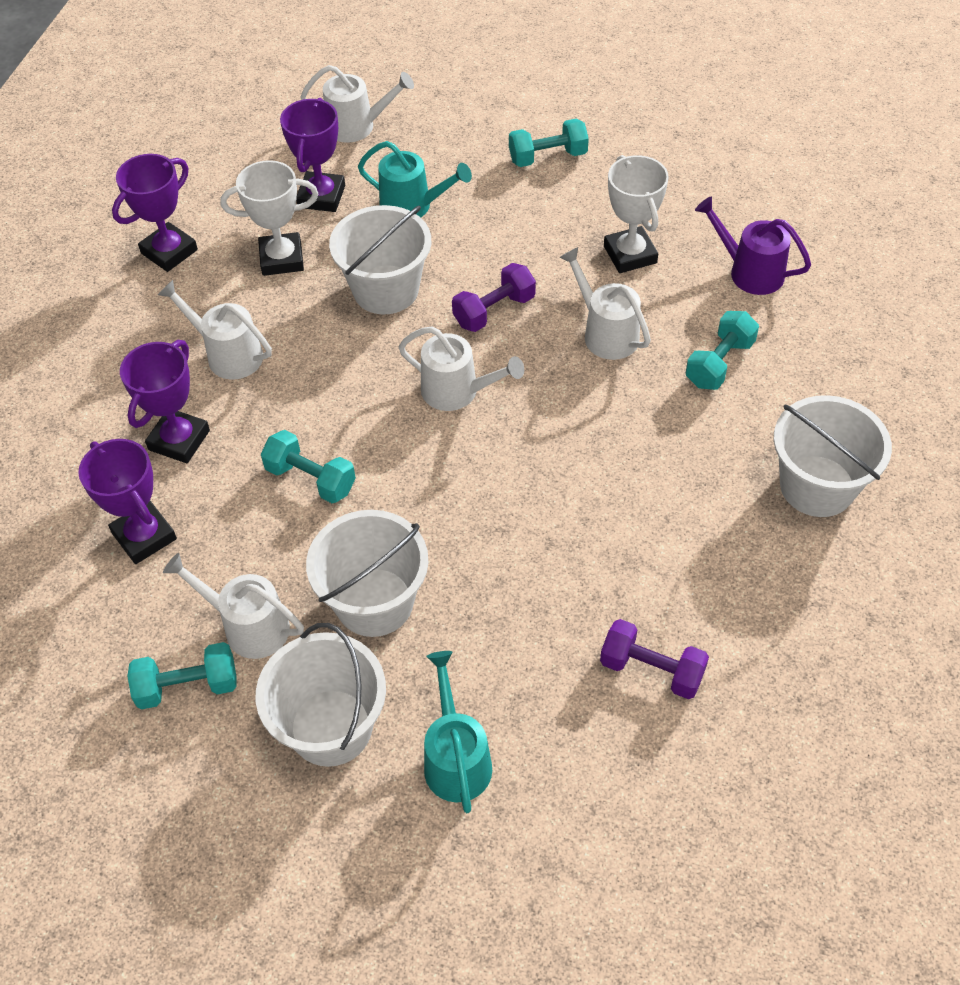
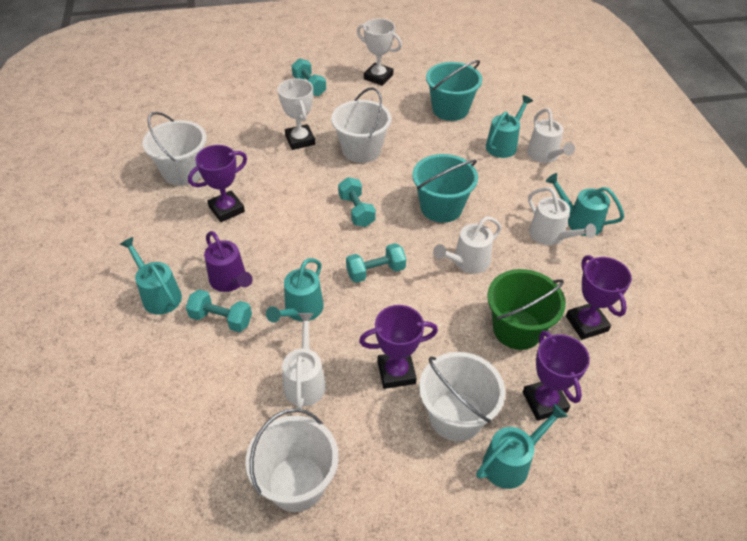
green bucket: 0 -> 1
purple dumbbell: 2 -> 0
turquoise bucket: 0 -> 2
turquoise watering can: 2 -> 5
white watering can: 5 -> 4

